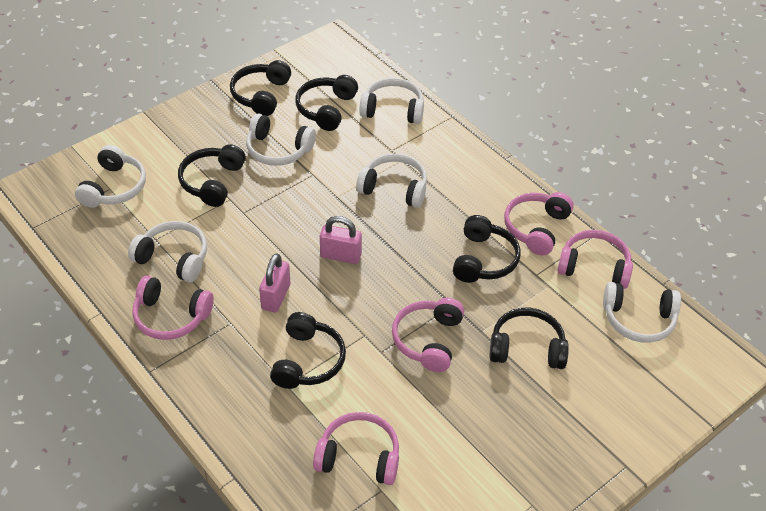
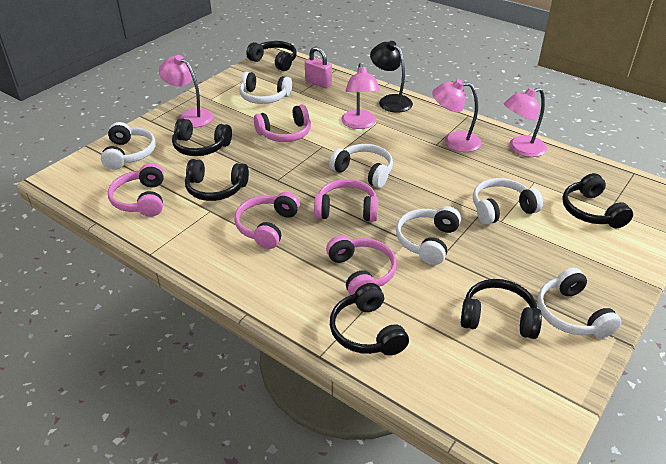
black lamp: 0 -> 1
pink lamp: 0 -> 4
pink padlock: 2 -> 1

